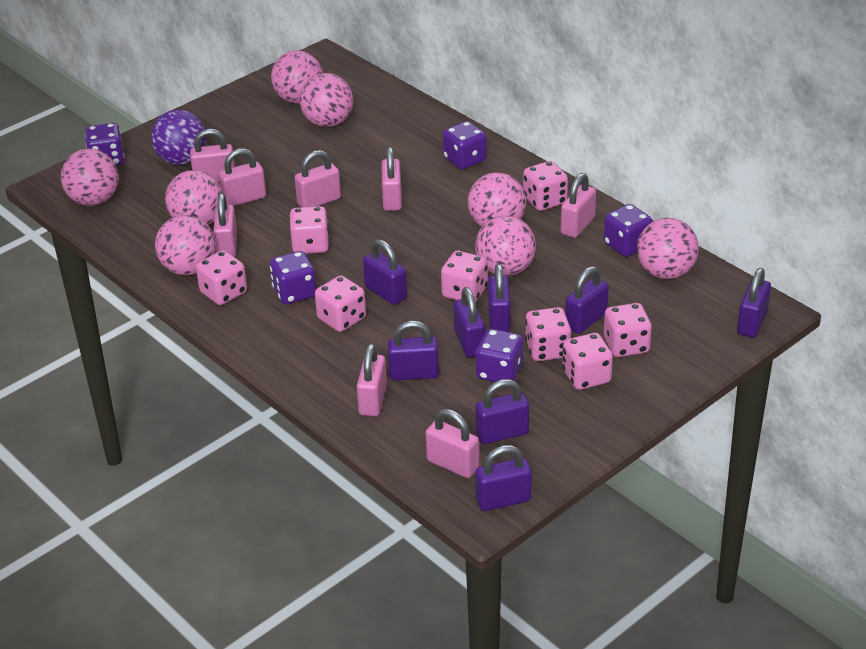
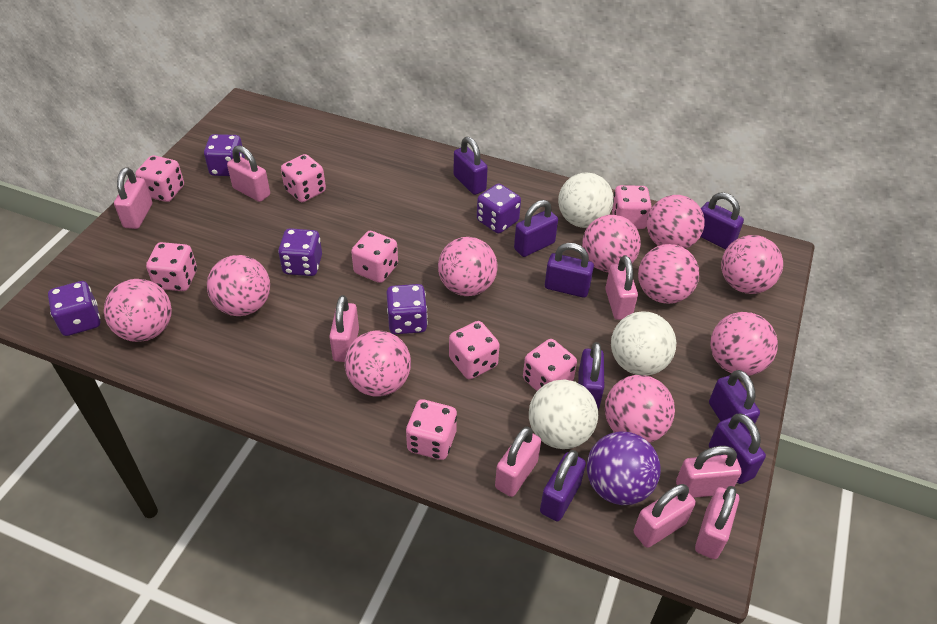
pink ball: 8 -> 10
white ball: 0 -> 3

